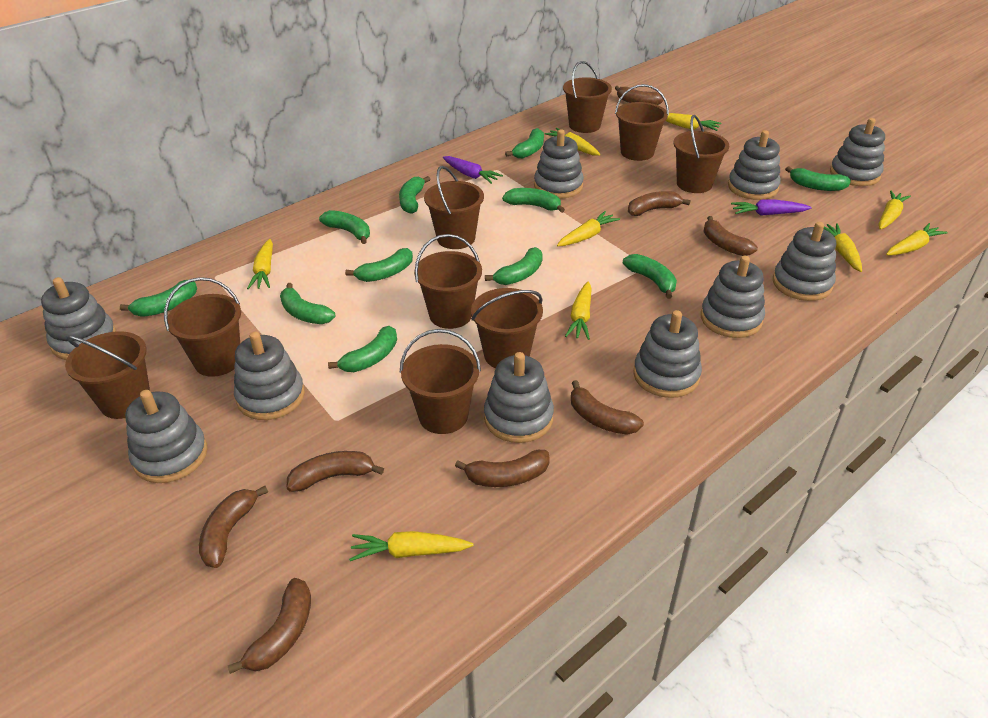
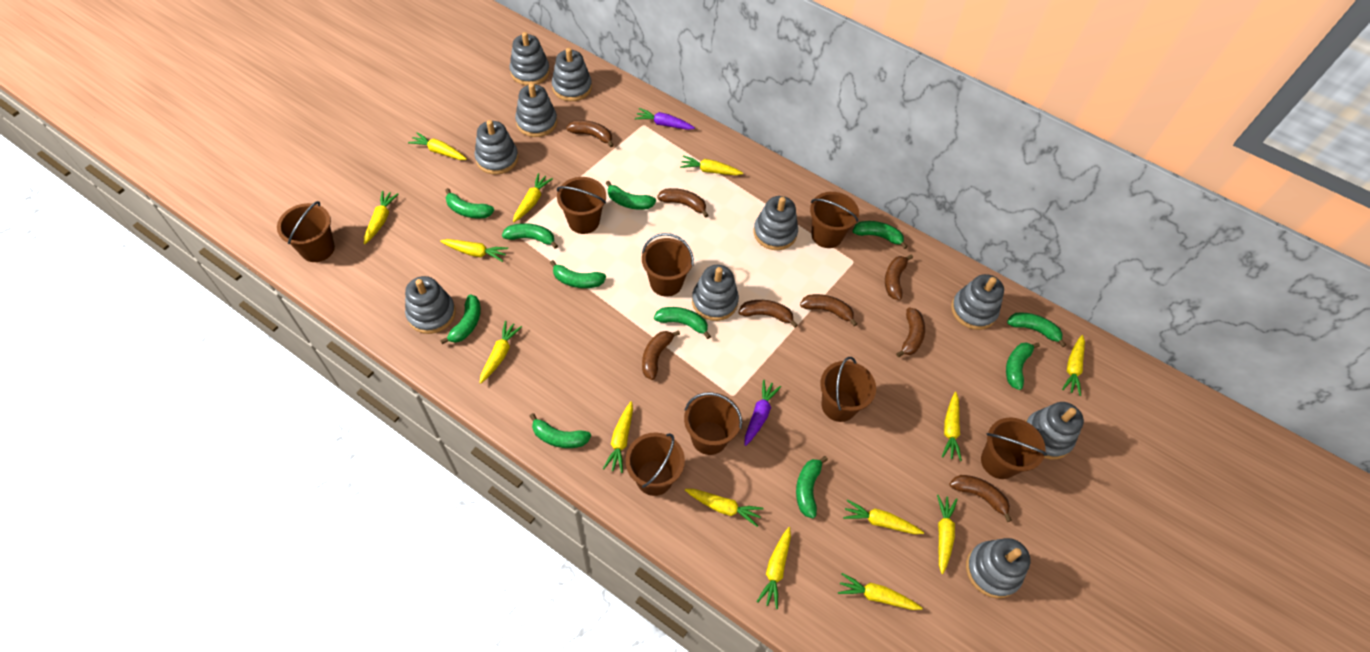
brown bucket: 9 -> 8
yellow carrot: 9 -> 14

